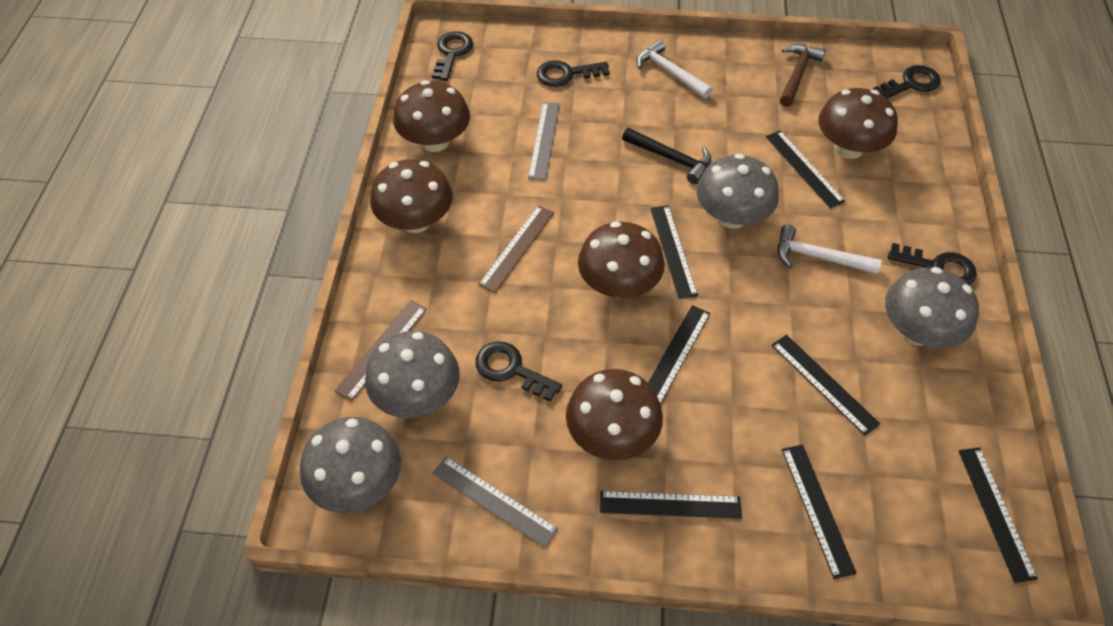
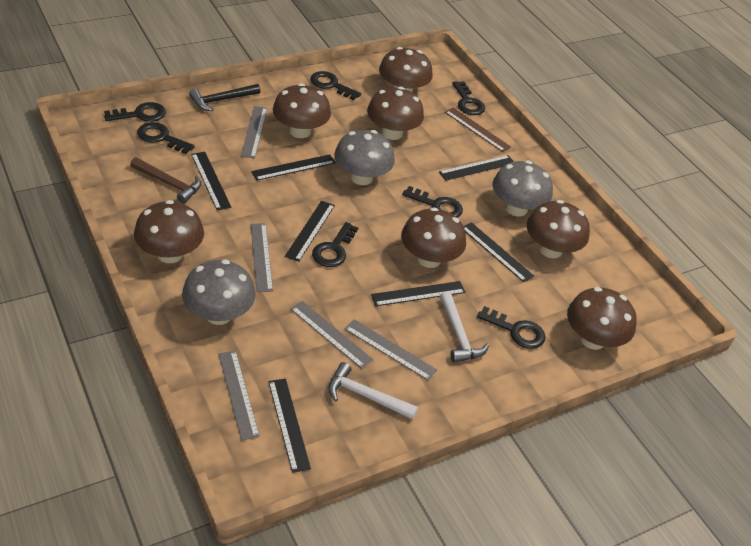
black key: 5 -> 7
brown mushroom: 5 -> 7
brown ruler: 2 -> 1
grey mushroom: 4 -> 3
grey ruler: 2 -> 5

